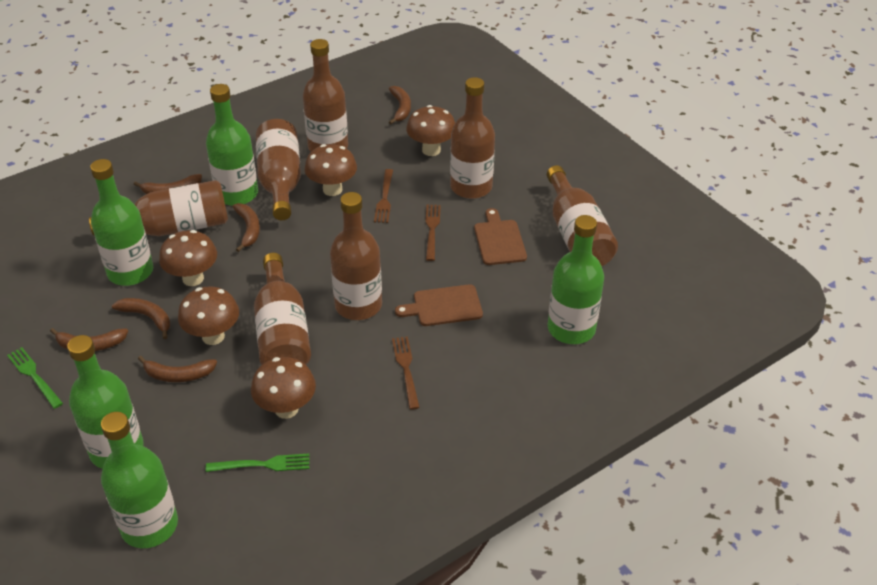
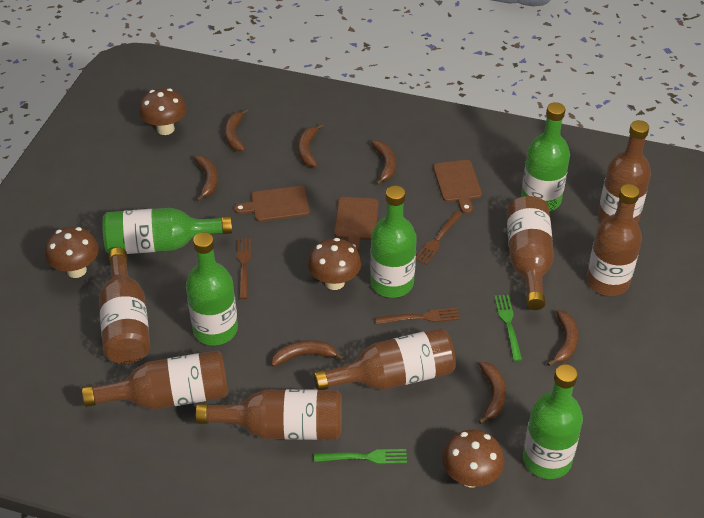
brown banana: 6 -> 7
brown cutting board: 2 -> 3
brown mushroom: 5 -> 4

